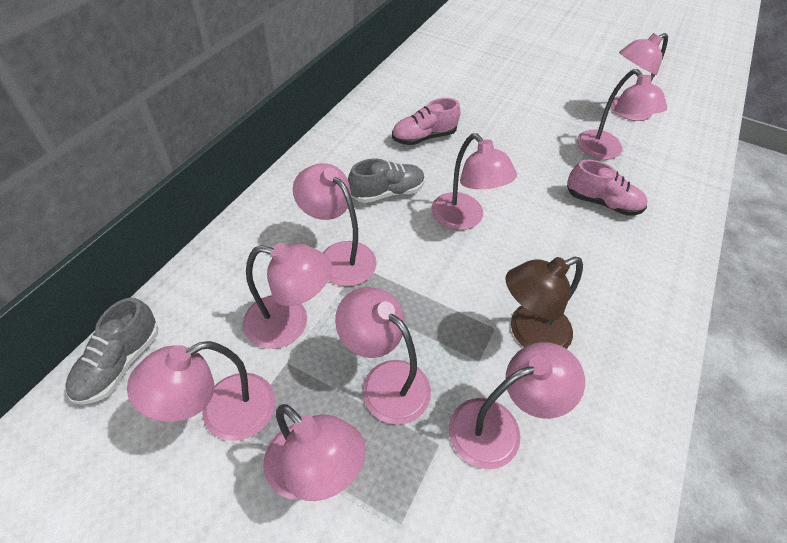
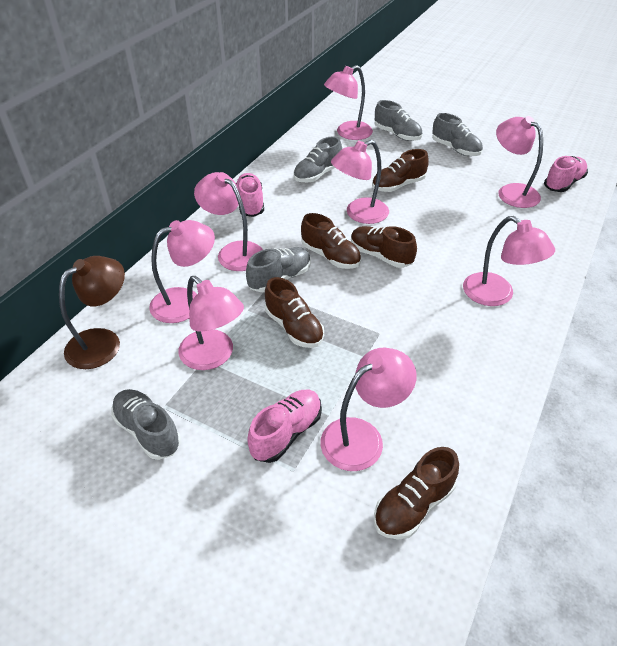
brown shoe: 0 -> 5
grey shoe: 2 -> 5
pink lamp: 9 -> 8
pink shoe: 2 -> 3

